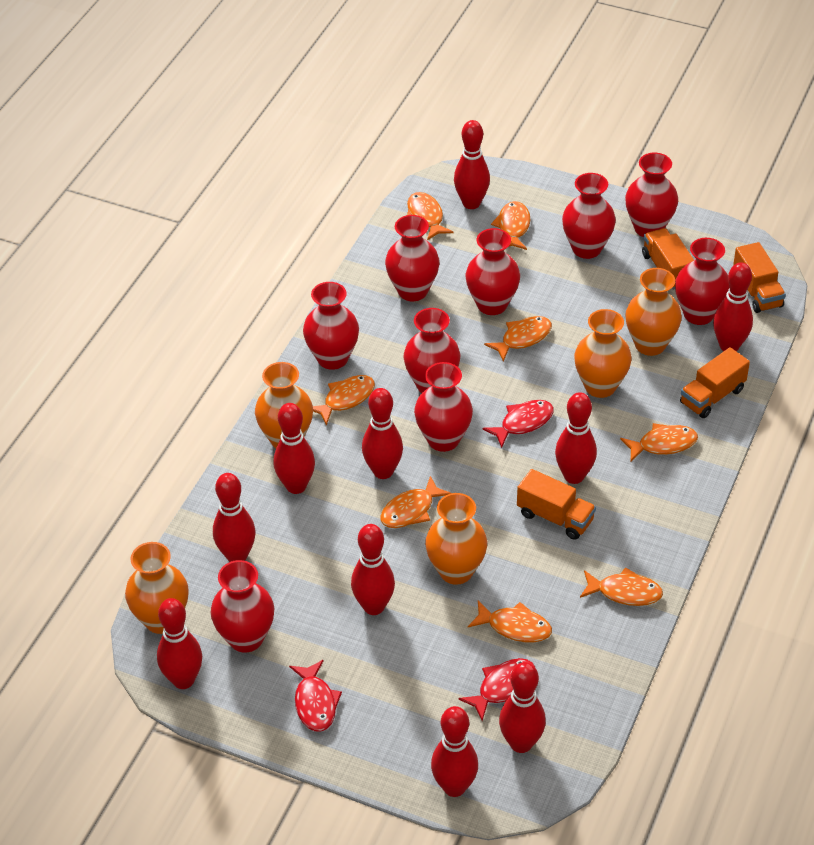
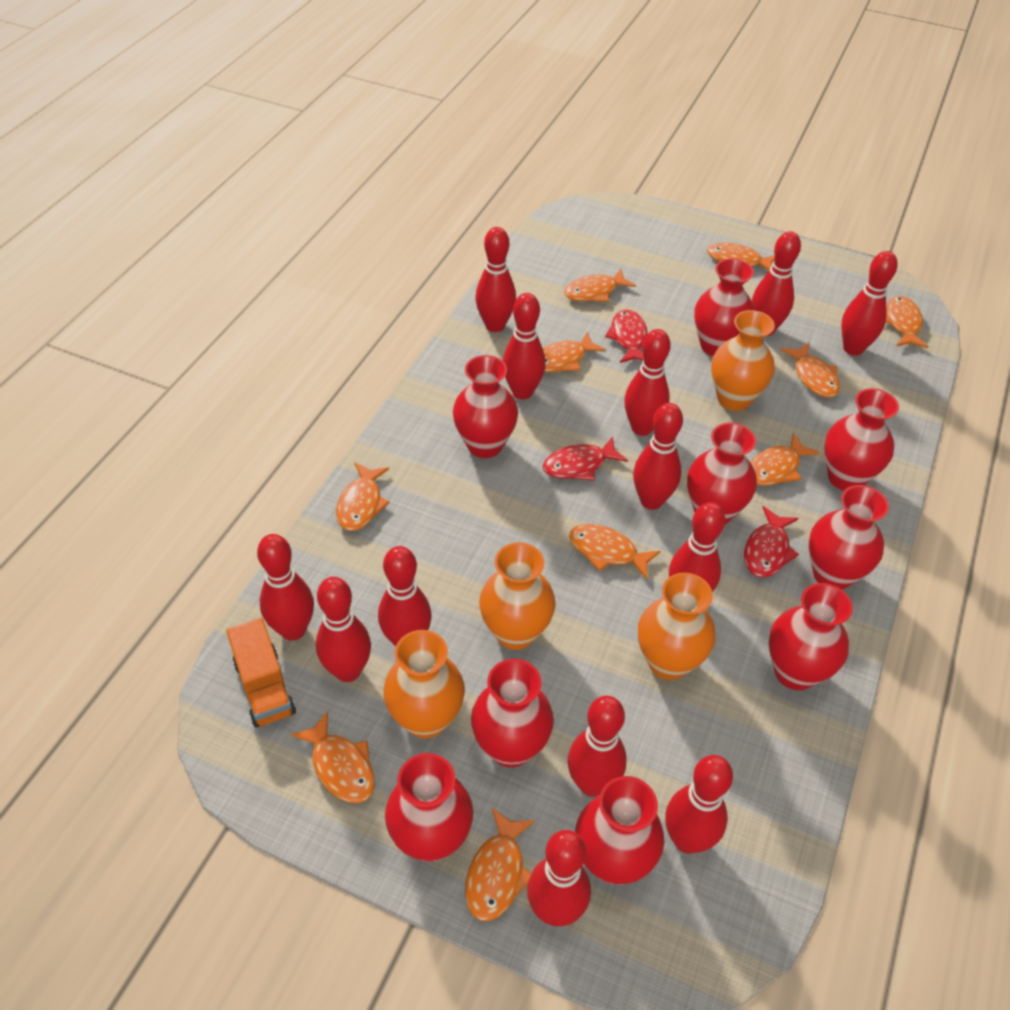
orange fish: 8 -> 10
orange truck: 4 -> 1
orange vase: 5 -> 4
red bowling pin: 10 -> 13

